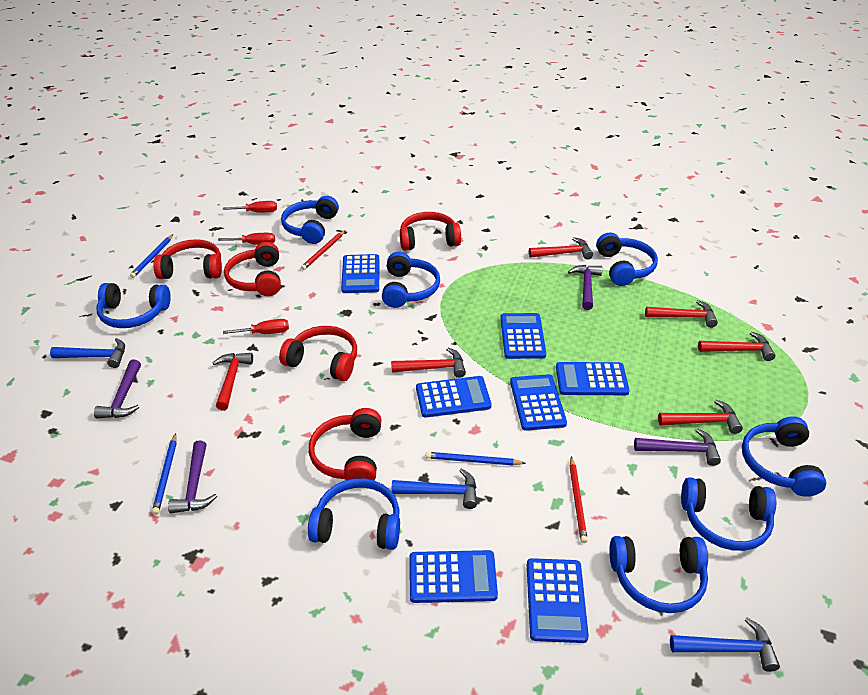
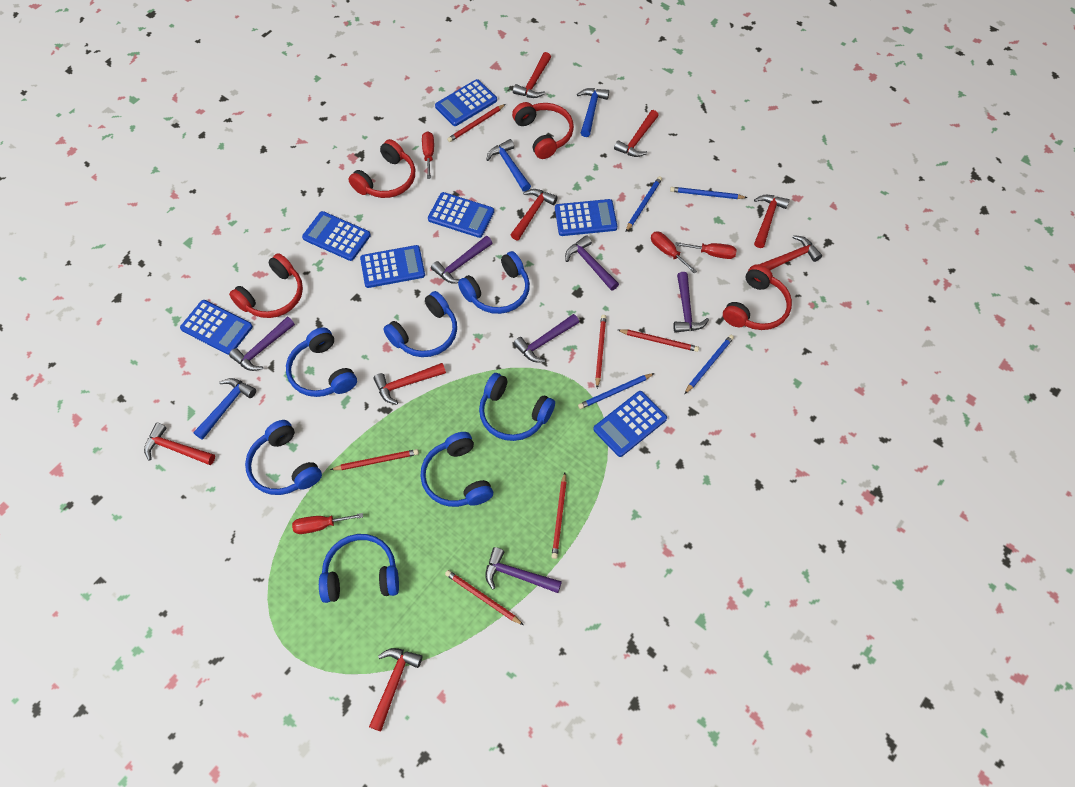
blue headphones: 8 -> 7
blue pencil: 3 -> 4
purple hammer: 4 -> 6
red hammer: 6 -> 8
red headphones: 5 -> 4
red pencil: 2 -> 6
red screwdriver: 3 -> 4

